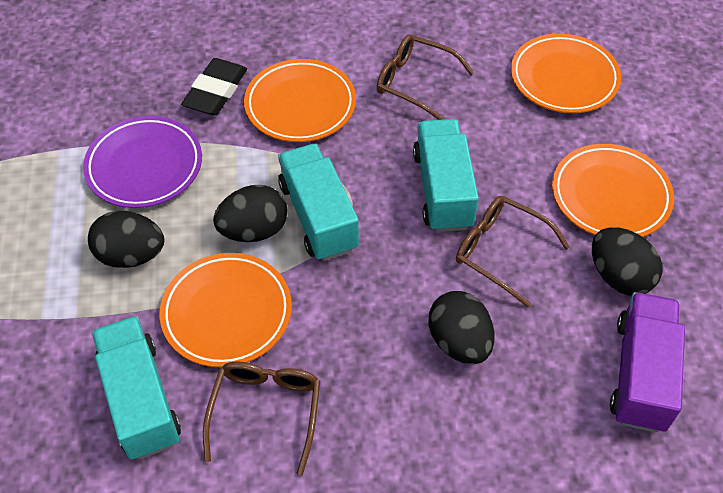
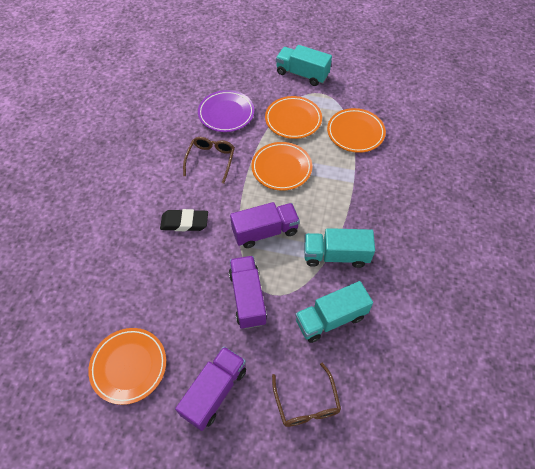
black egg: 4 -> 0
brown glasses: 3 -> 2
purple truck: 1 -> 3

